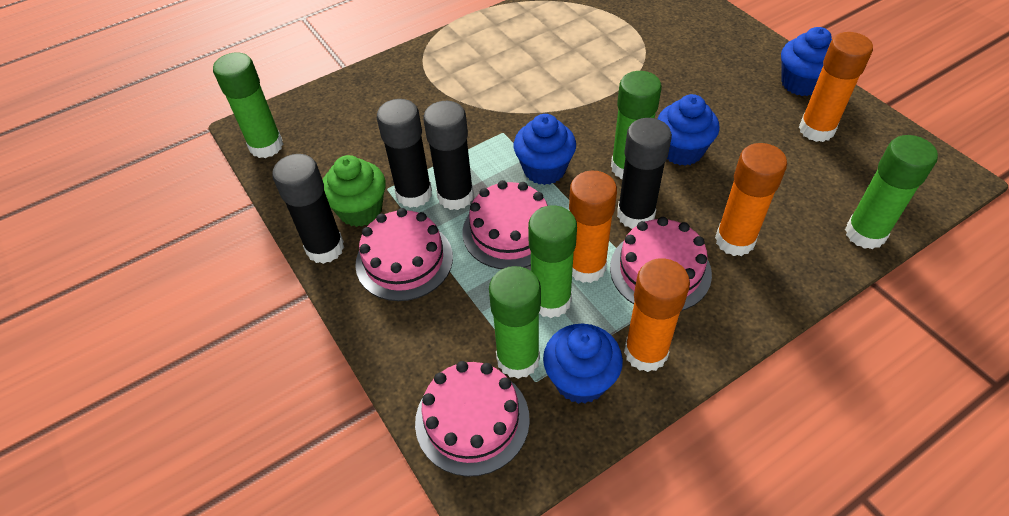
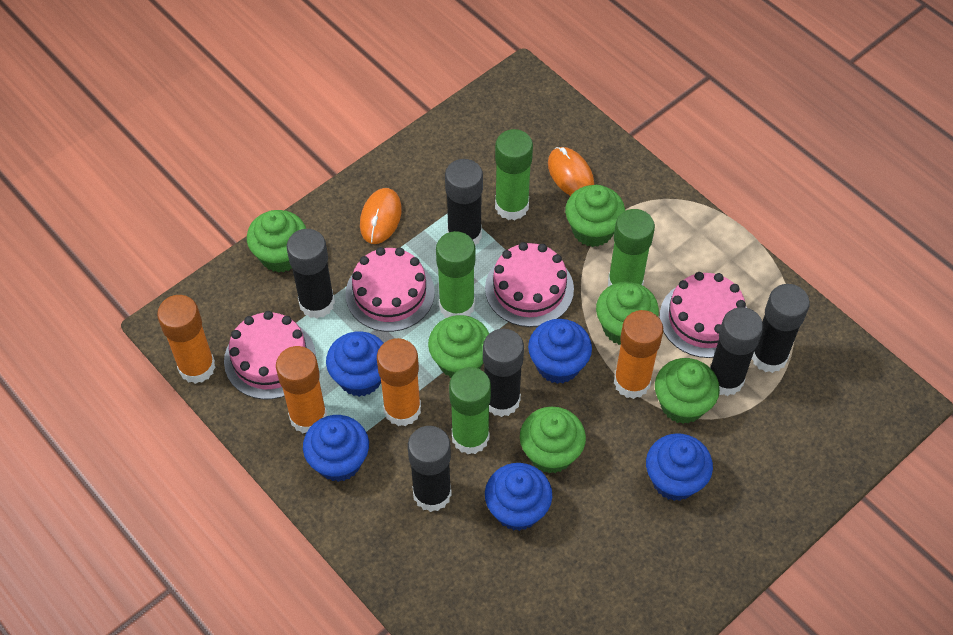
black glue stick: 4 -> 6
blue cupcake: 4 -> 5
green cupcake: 1 -> 6
green glue stick: 5 -> 4
orange mouse: 0 -> 2

